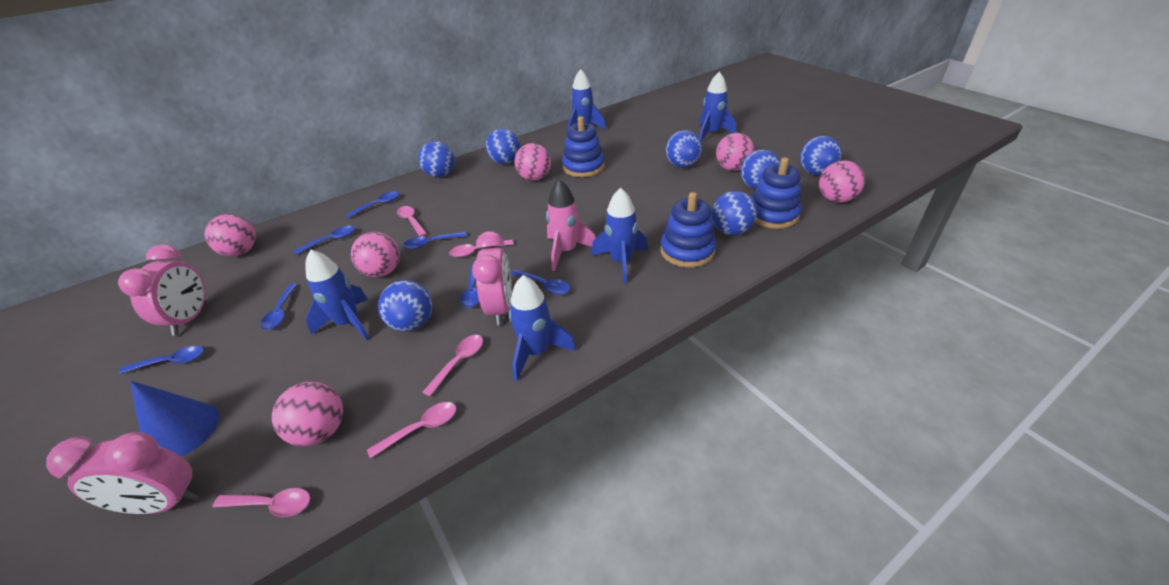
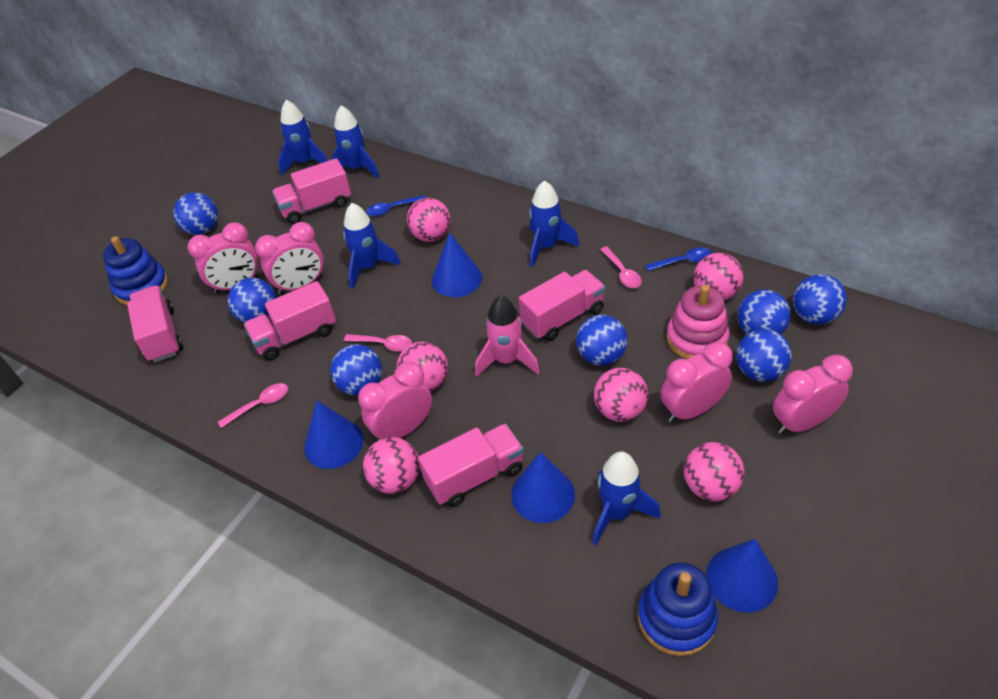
blue cone: 1 -> 4
blue spoon: 7 -> 2
blue stacking toy: 3 -> 2
pink clock: 3 -> 5
pink spoon: 5 -> 3
pink stacking toy: 0 -> 1
pink truck: 0 -> 5

